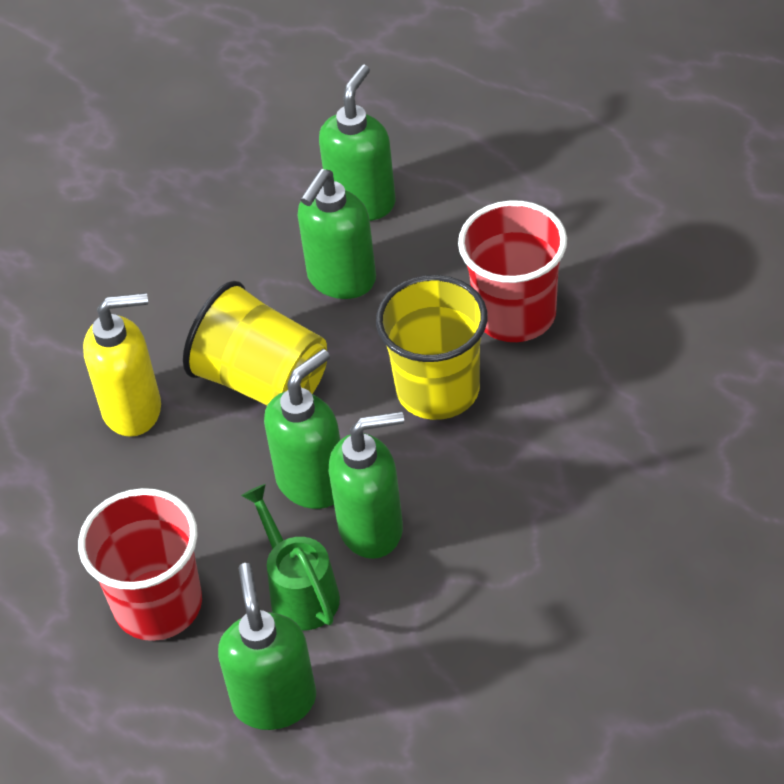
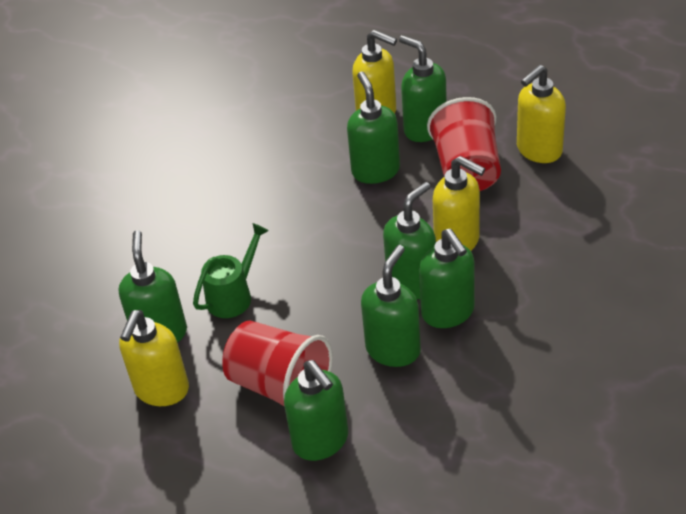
green soap dispenser: 5 -> 7
yellow cup: 2 -> 0
yellow soap dispenser: 1 -> 4

